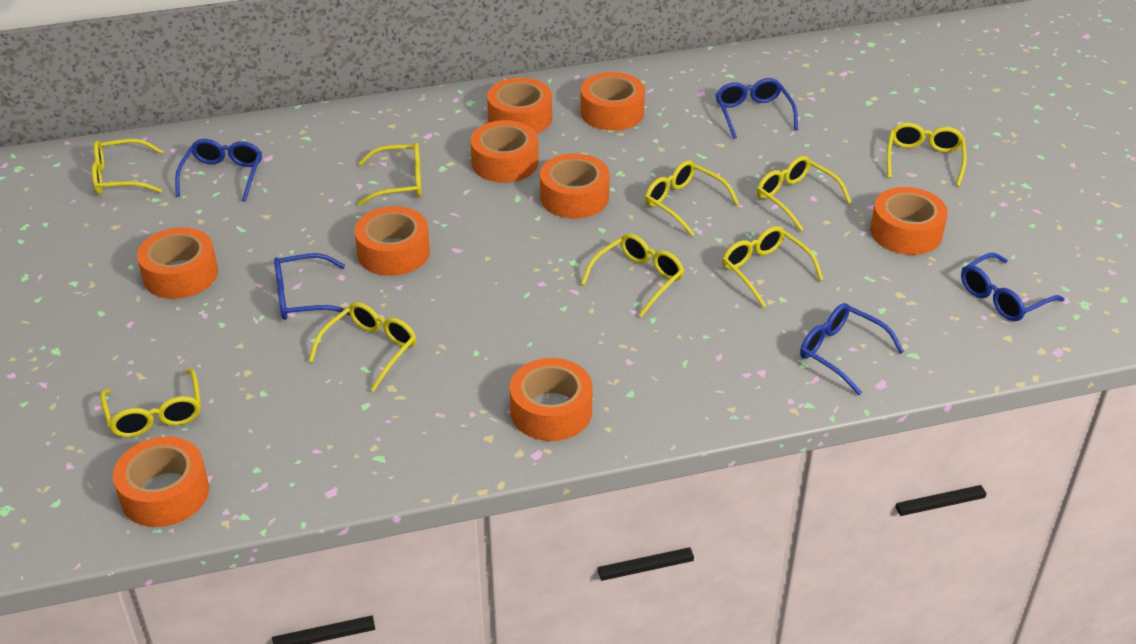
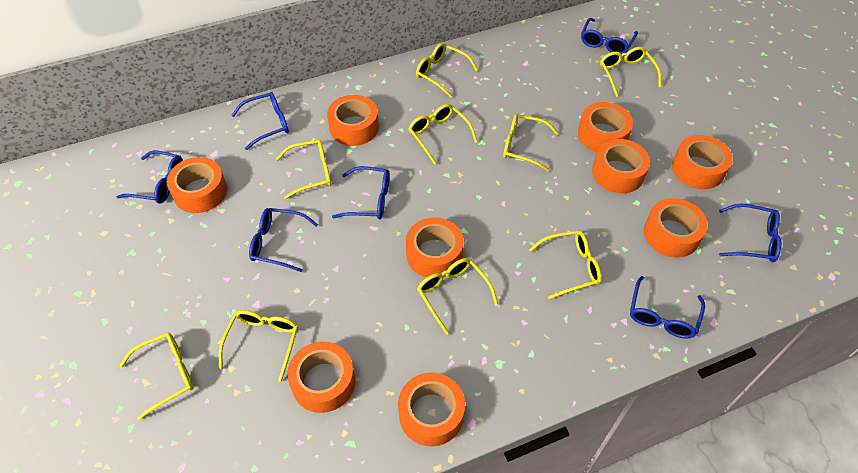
blue glasses: 5 -> 7

